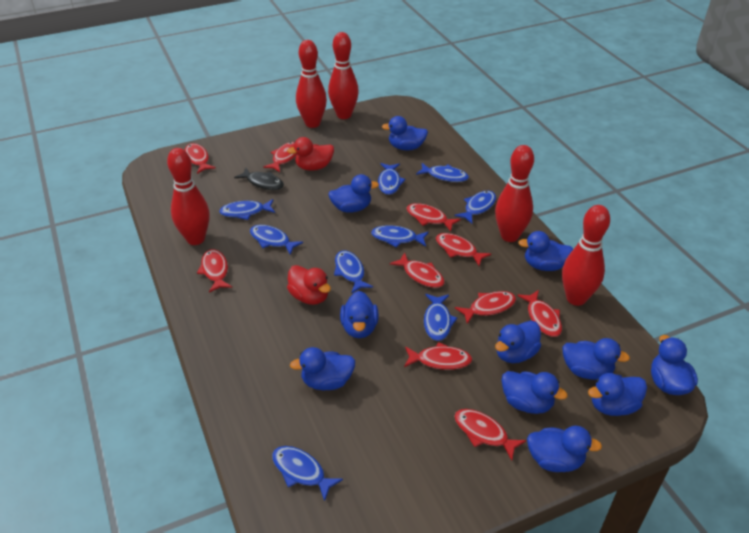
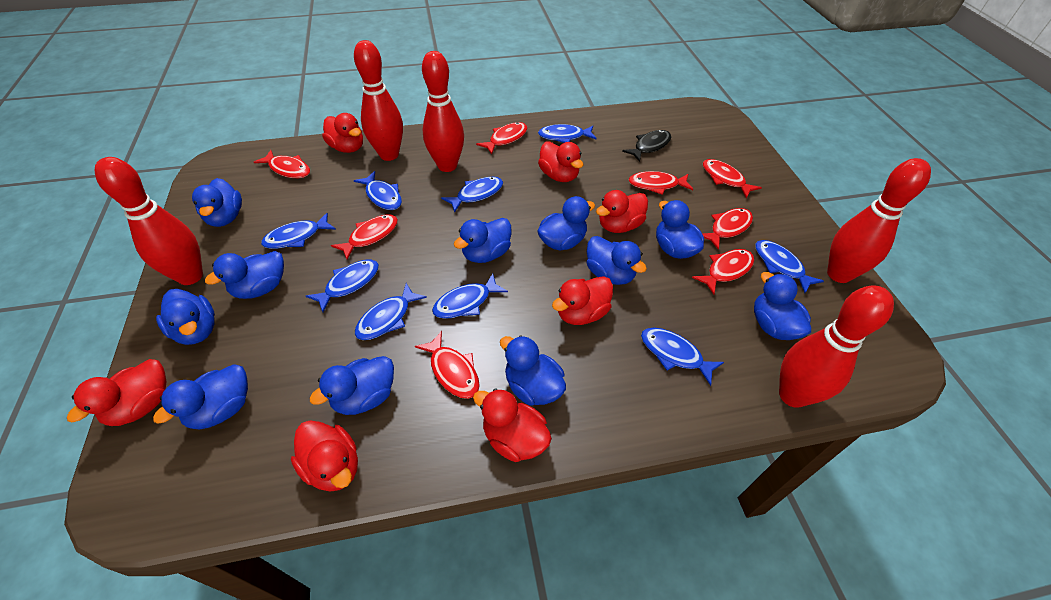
red duck: 2 -> 7
red fish: 10 -> 8

